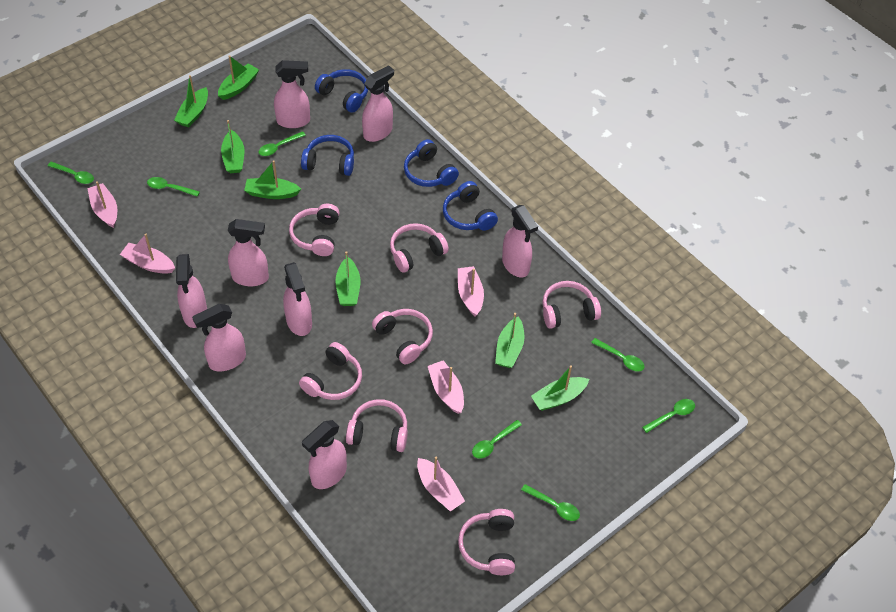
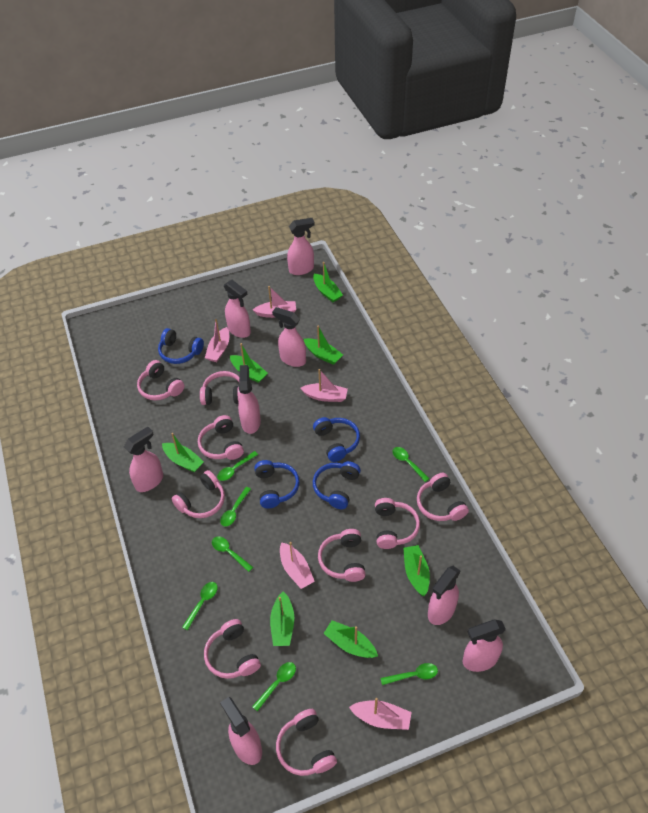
pink headphones: 7 -> 9

